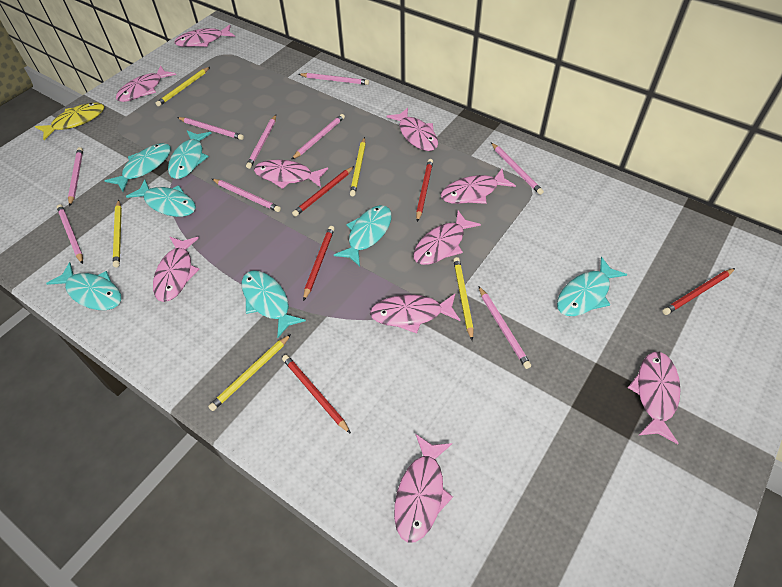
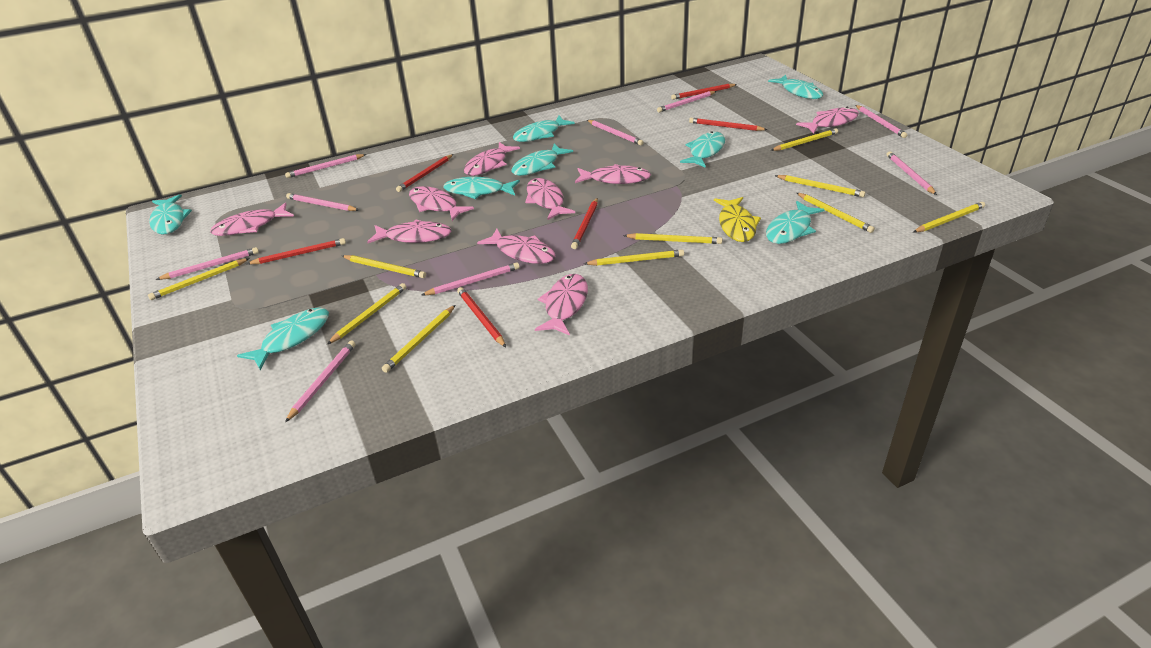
pink fish: 10 -> 9
red pencil: 5 -> 6
turquoise fish: 7 -> 8
yellow pencil: 5 -> 10

